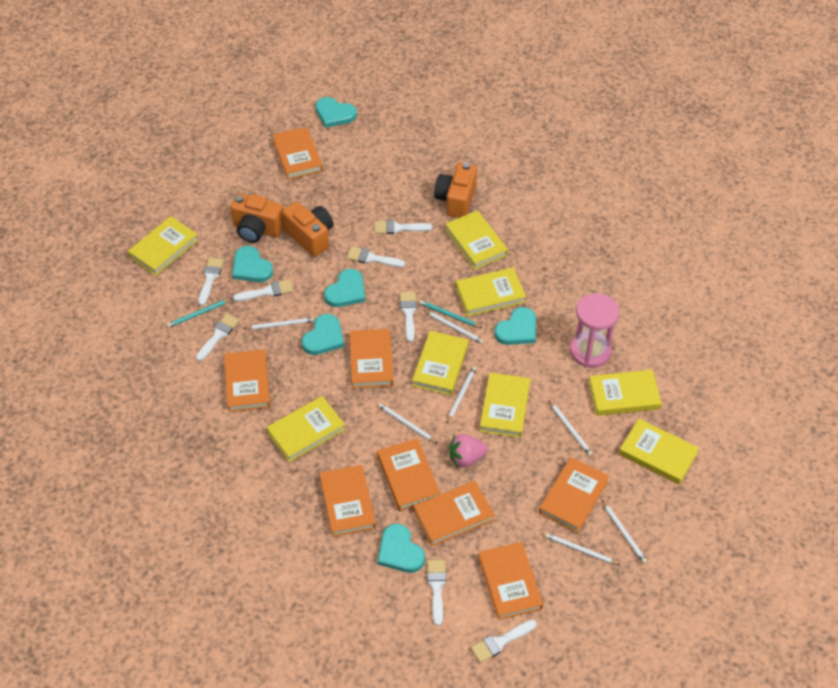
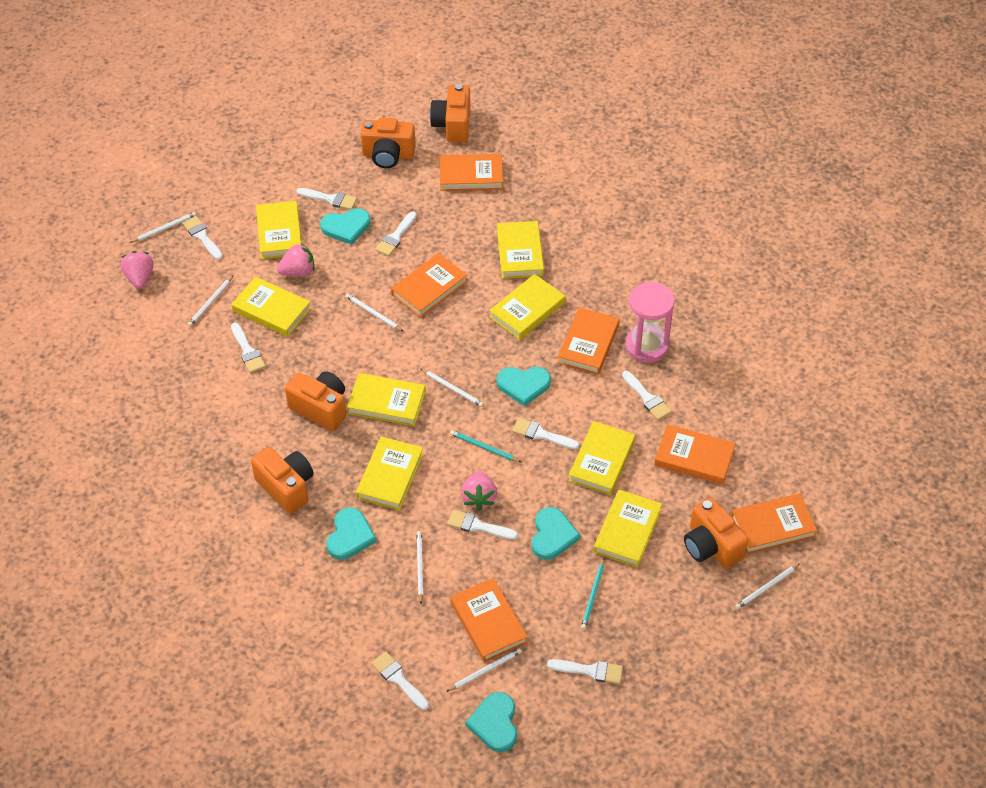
orange book: 8 -> 6
orange camera: 3 -> 5
pink strawberry: 1 -> 3
turquoise heart: 6 -> 5
white brush: 8 -> 9

